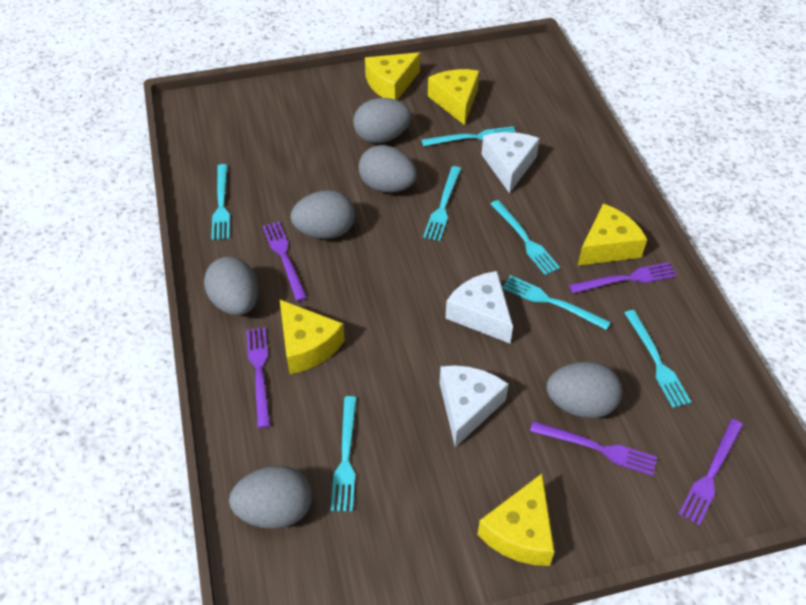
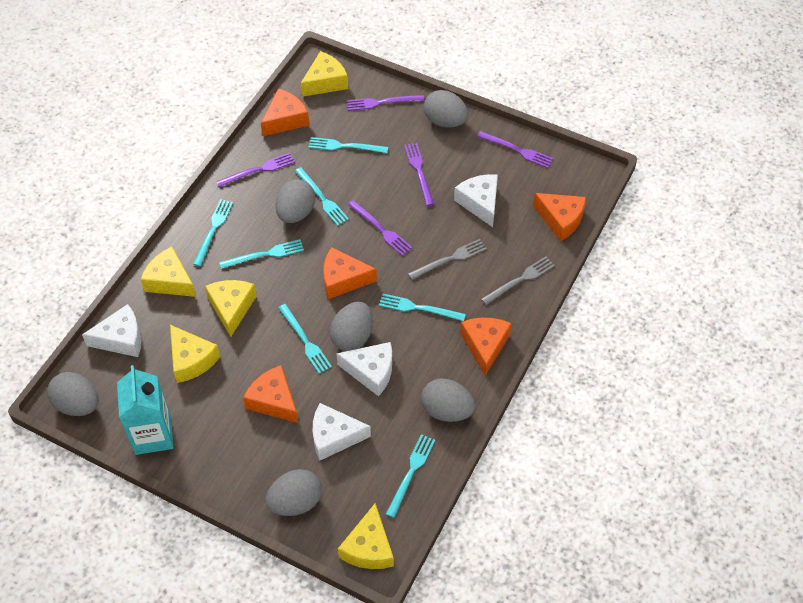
grey fork: 0 -> 2
orange cheese: 0 -> 5
turquoise carton: 0 -> 1
white cheese: 3 -> 4

